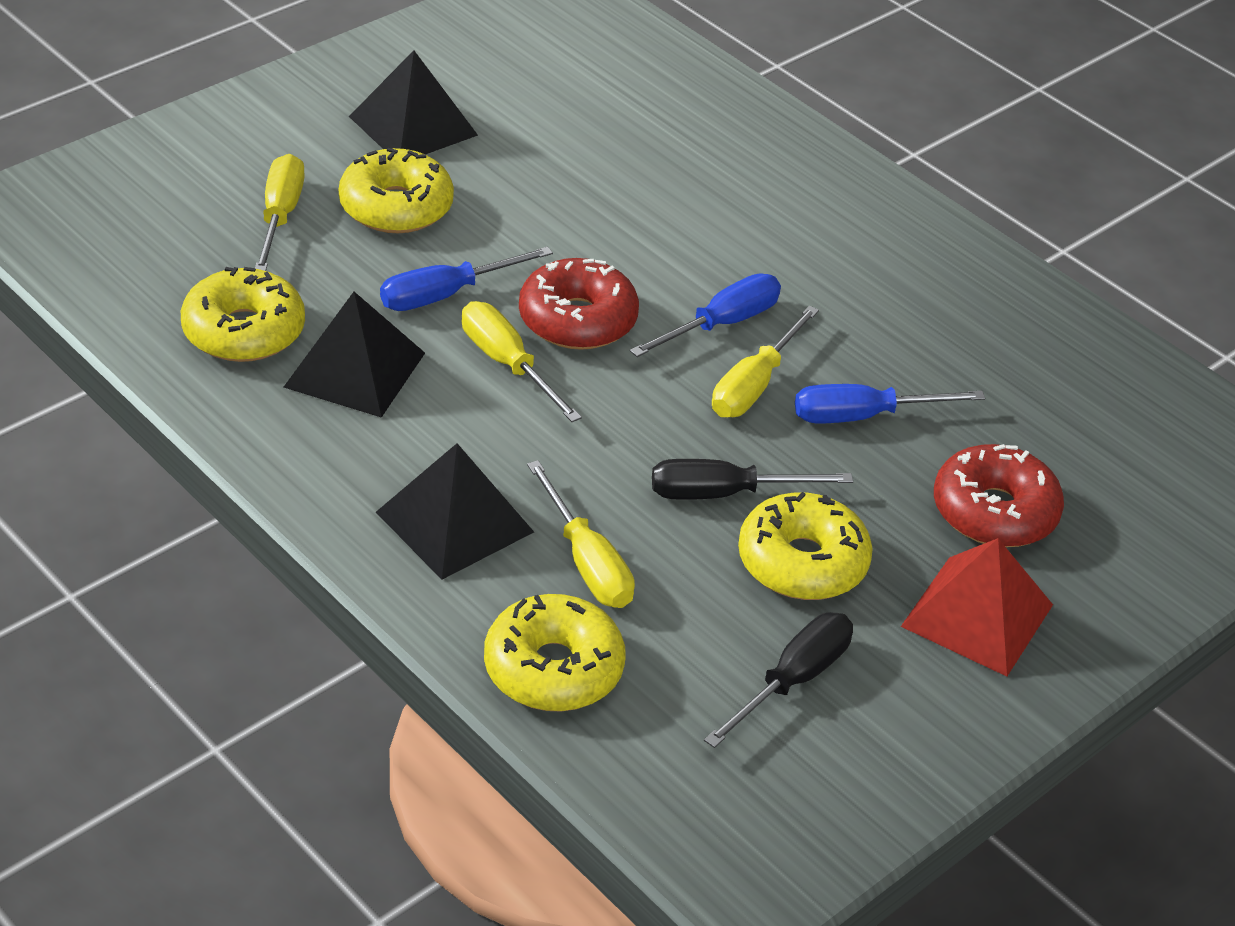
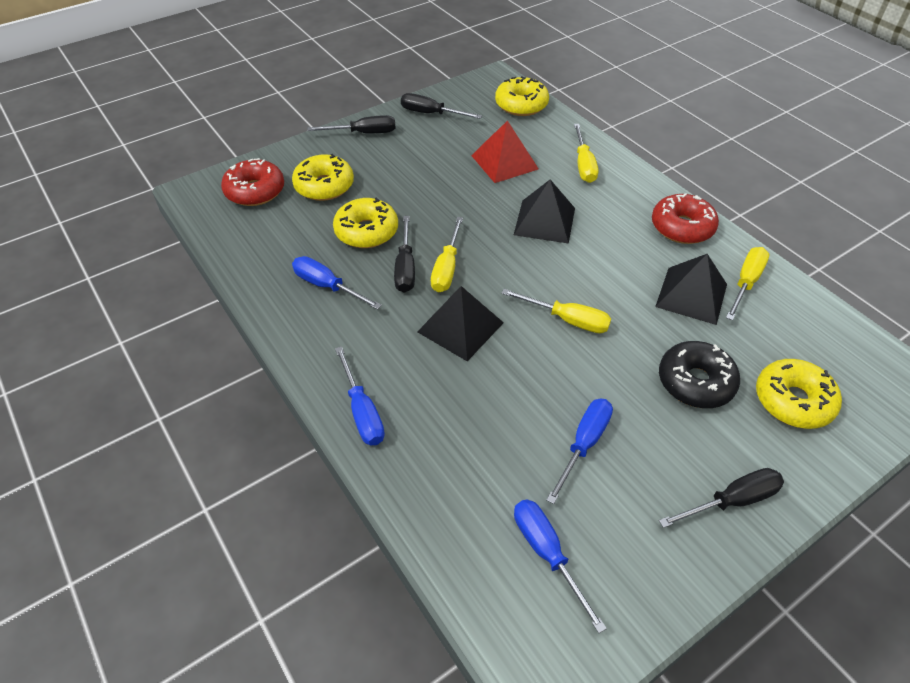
black donut: 0 -> 1
black screwdriver: 2 -> 4
blue screwdriver: 3 -> 4

